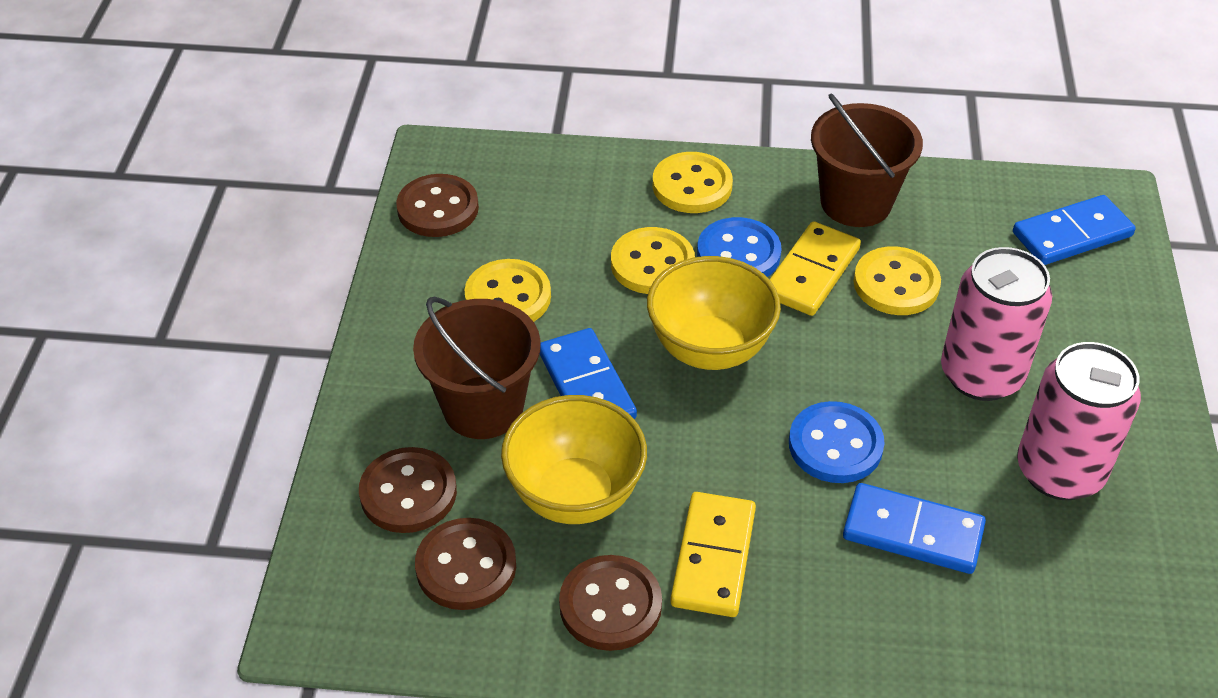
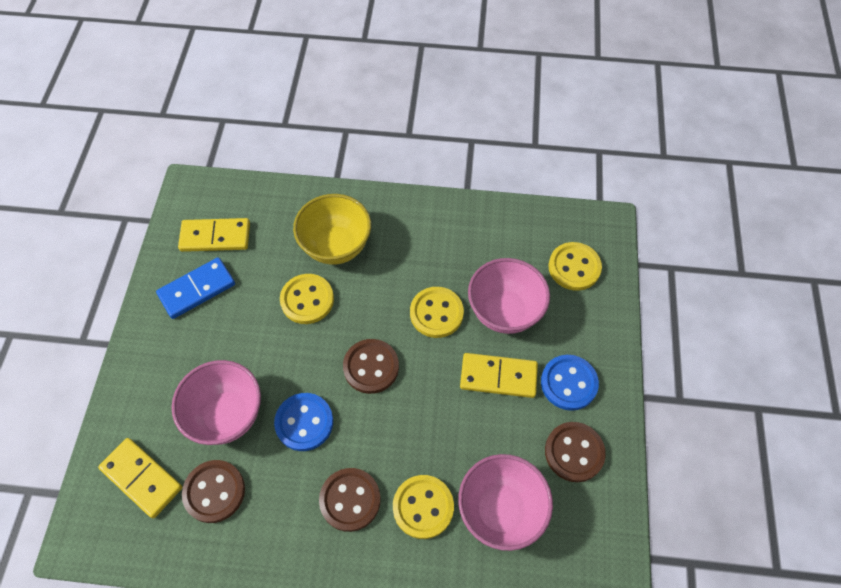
blue domino: 3 -> 1
brown bucket: 2 -> 0
pink bowl: 0 -> 3
pink can: 2 -> 0
yellow bowl: 2 -> 1
yellow domino: 2 -> 3

